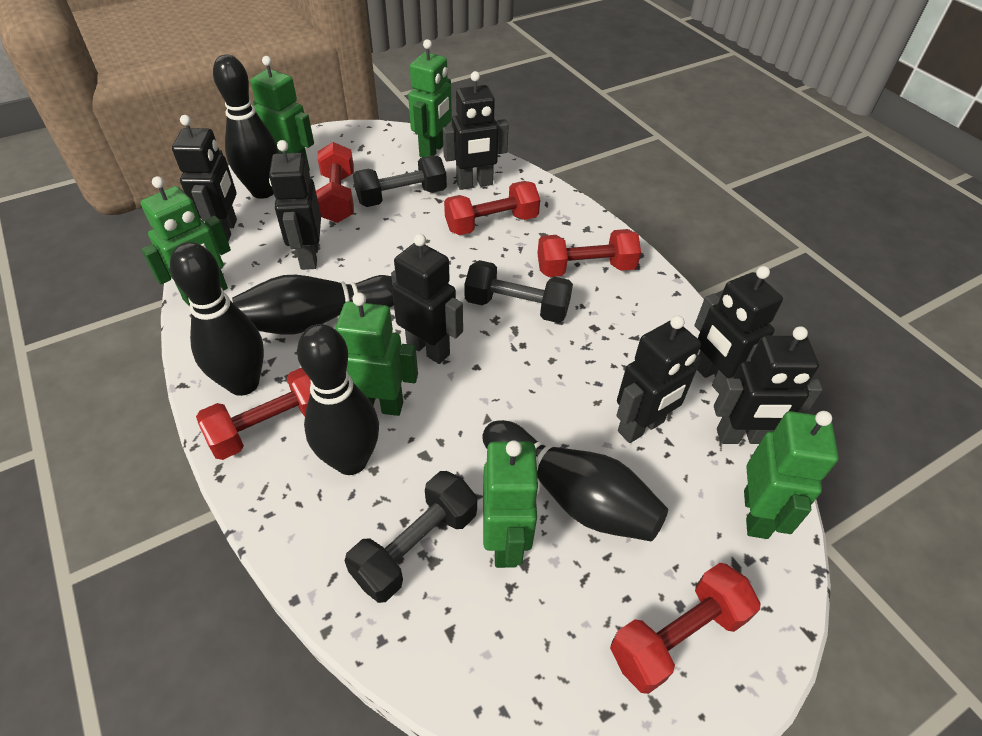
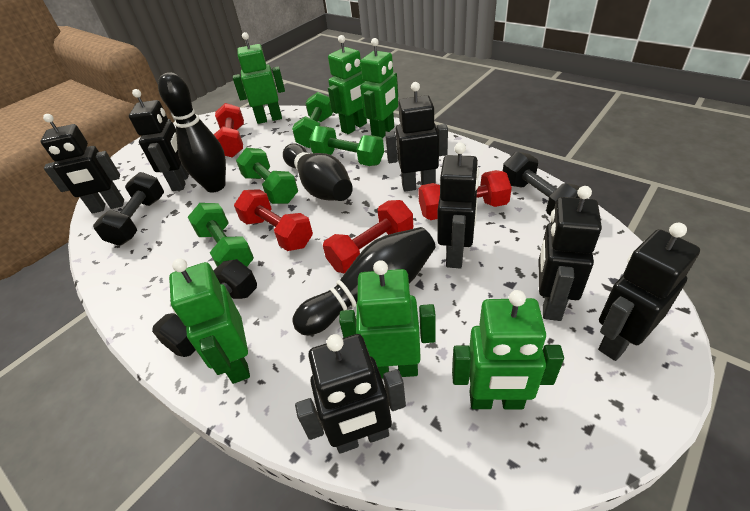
black bowling pin: 5 -> 3
green dumbbell: 0 -> 4
red dumbbell: 5 -> 4

